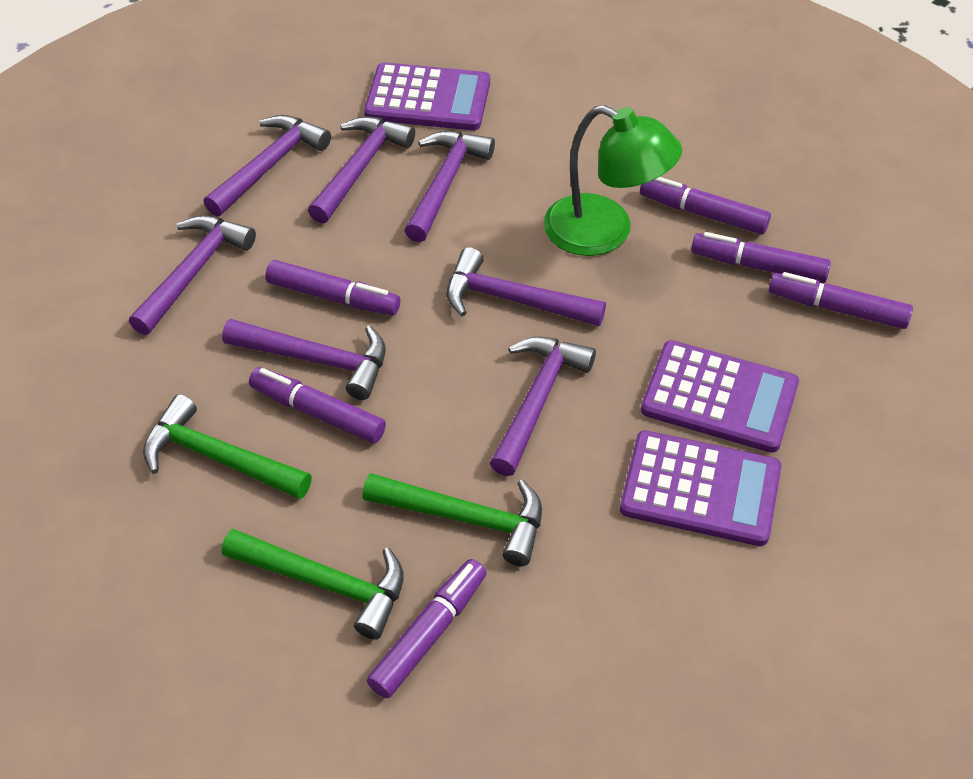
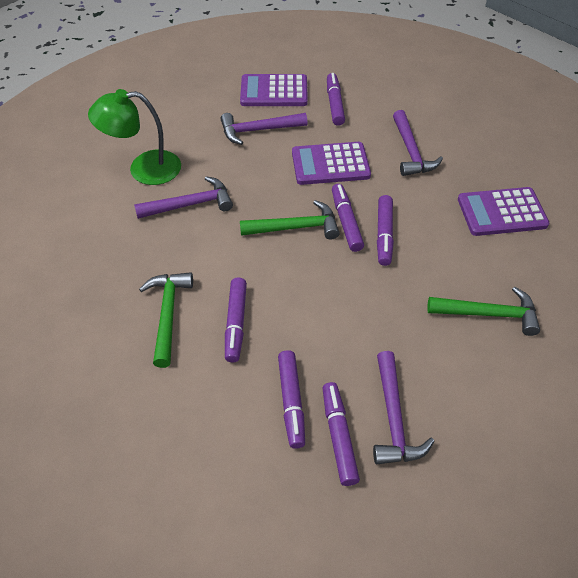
purple hammer: 7 -> 4

